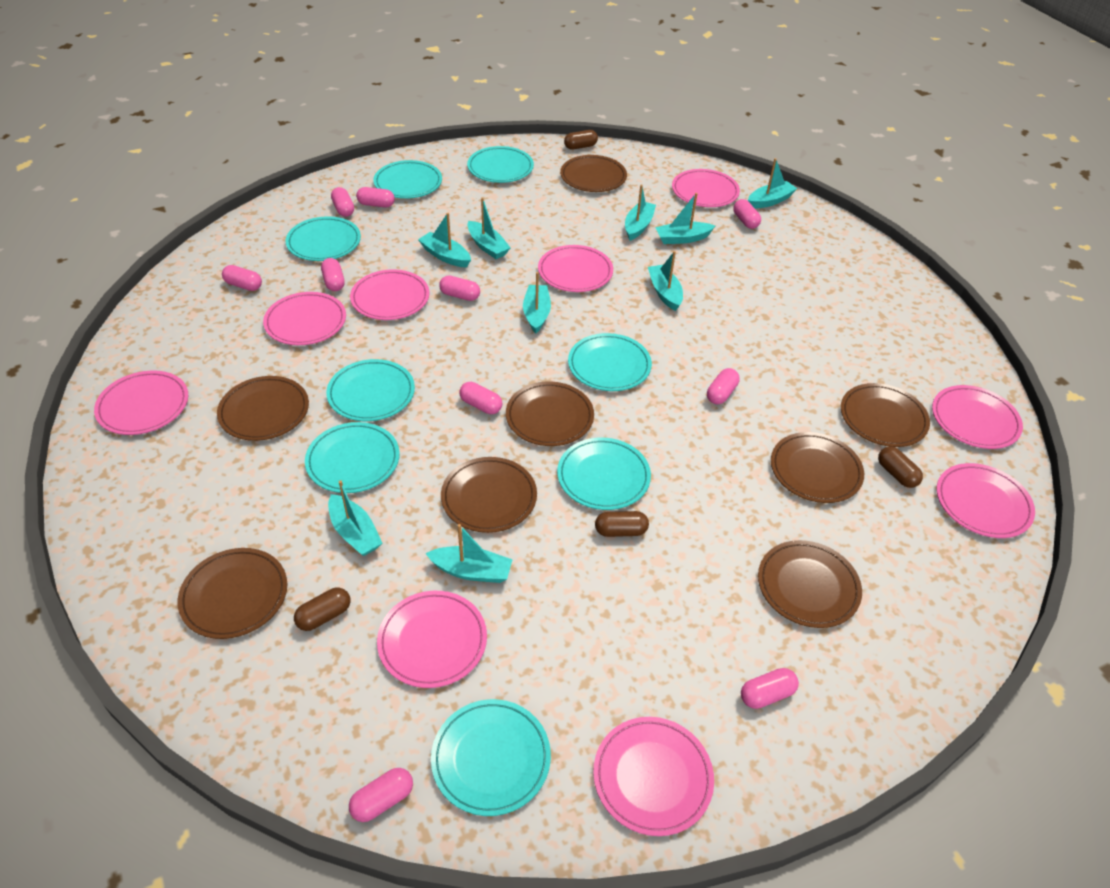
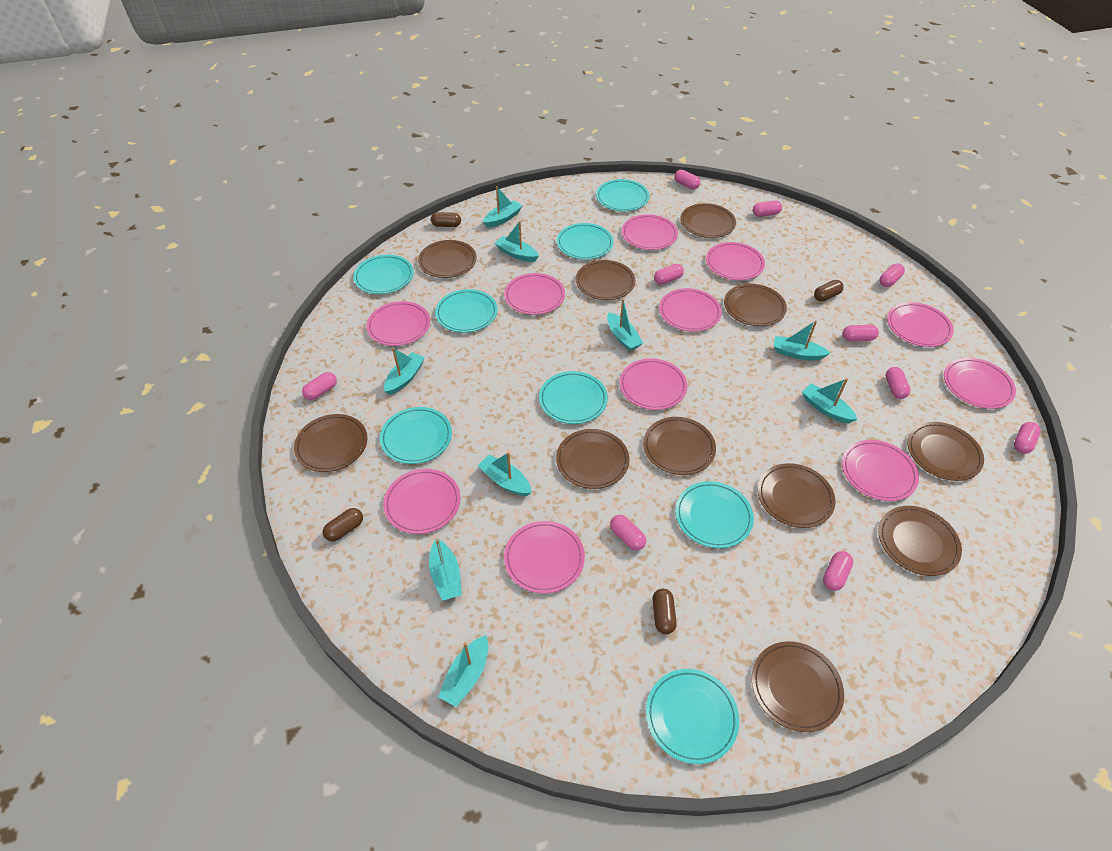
brown plate: 8 -> 11
pink plate: 9 -> 11

